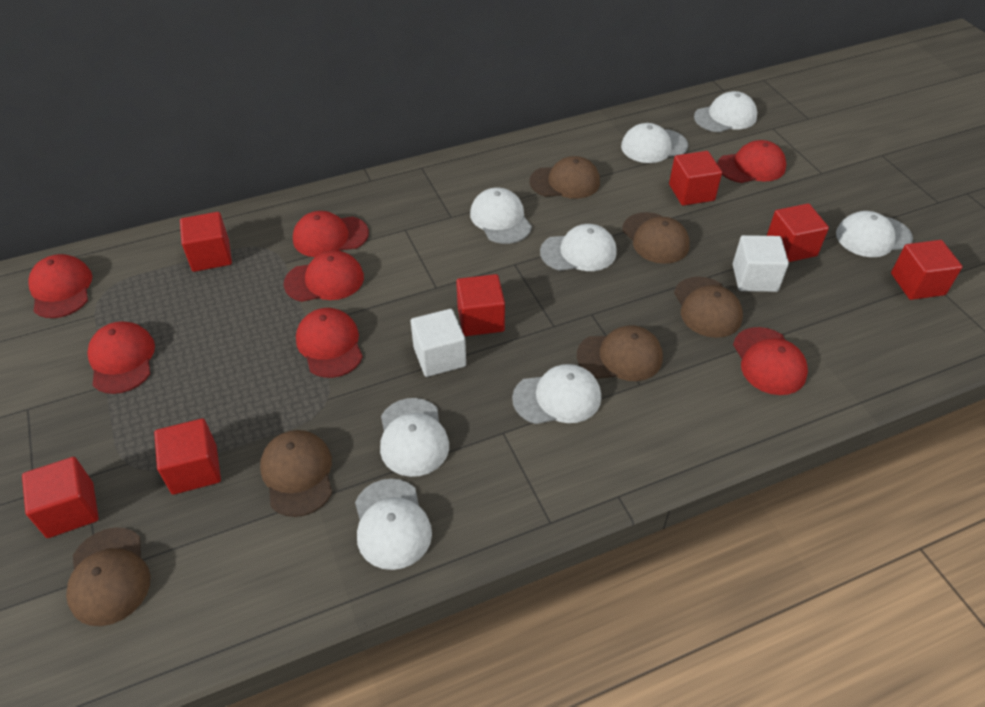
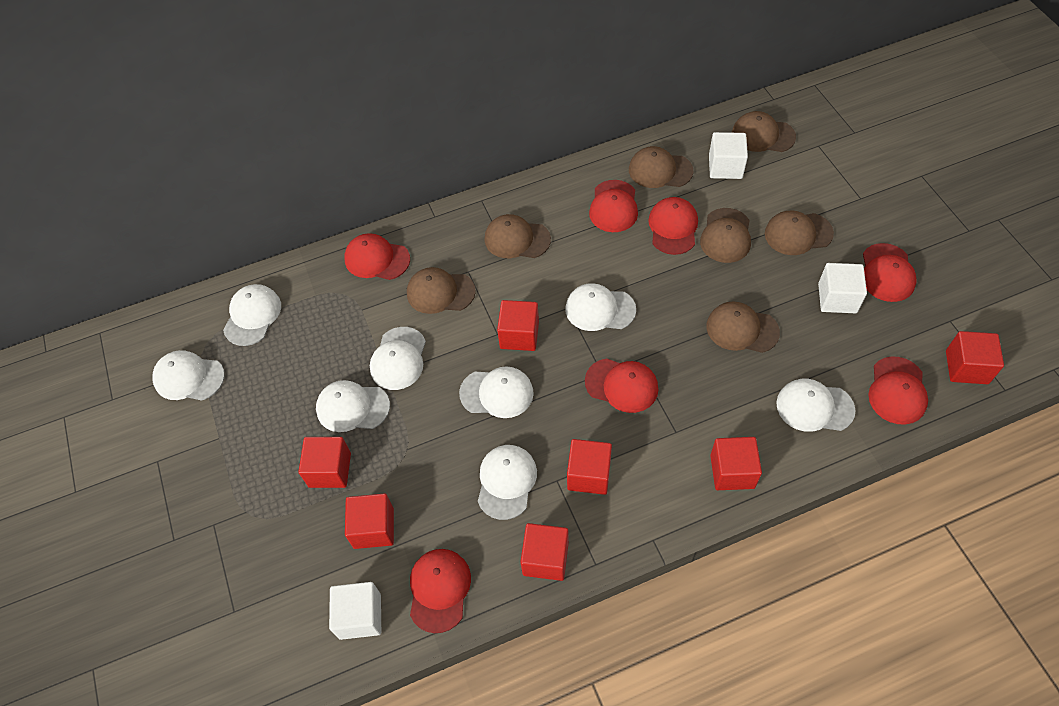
brown cap: 6 -> 7
white cube: 2 -> 3

